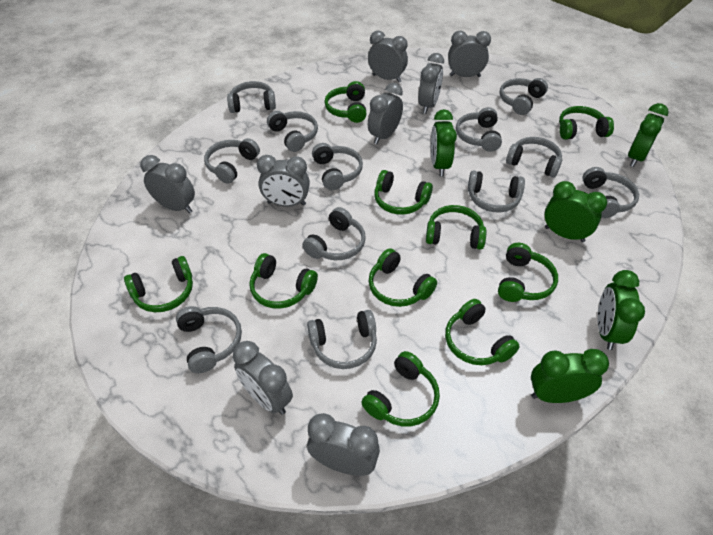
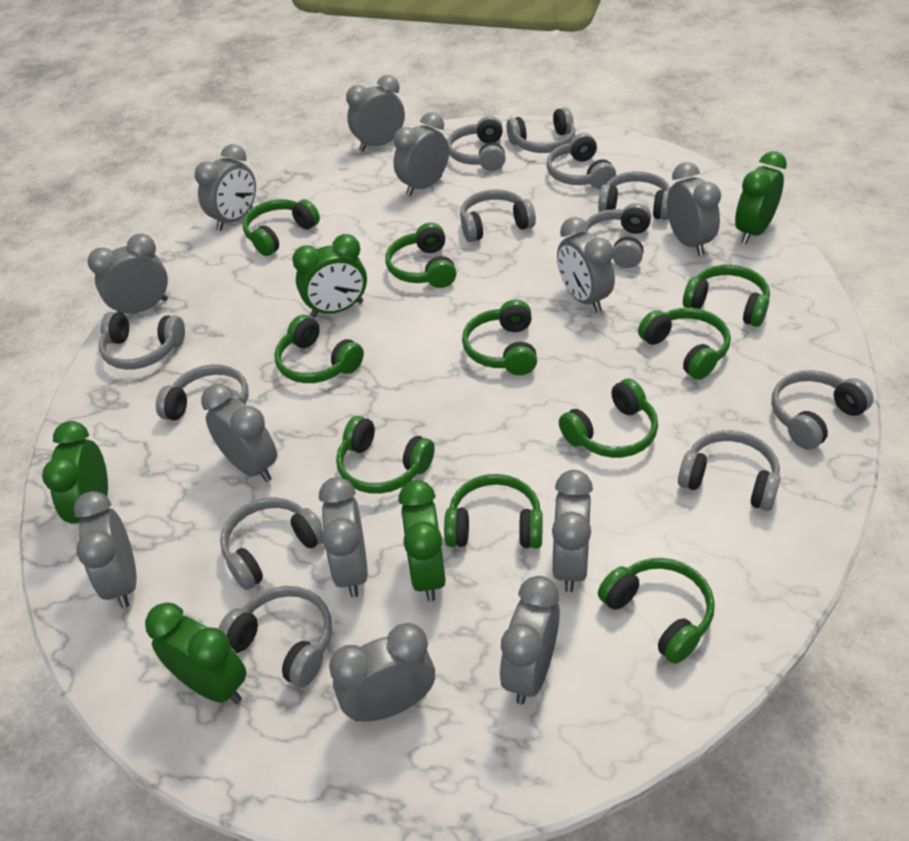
grey clock: 8 -> 12

